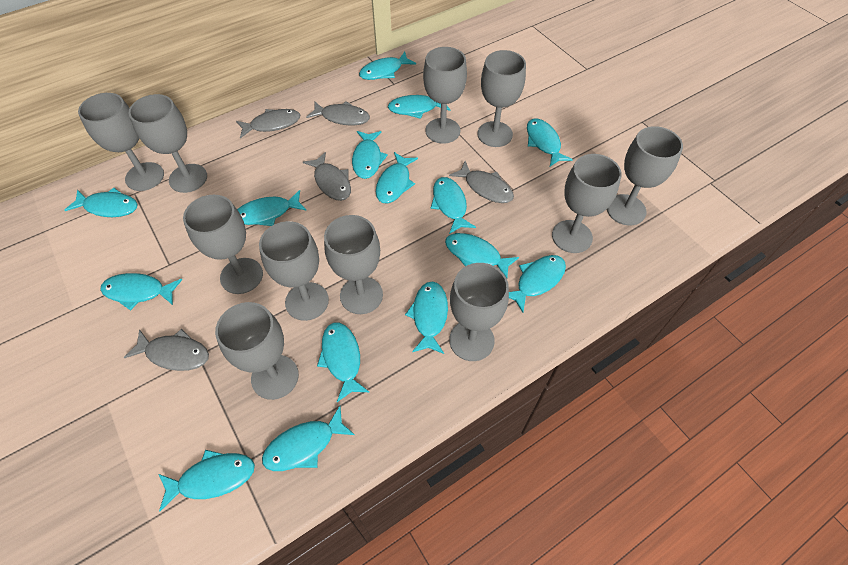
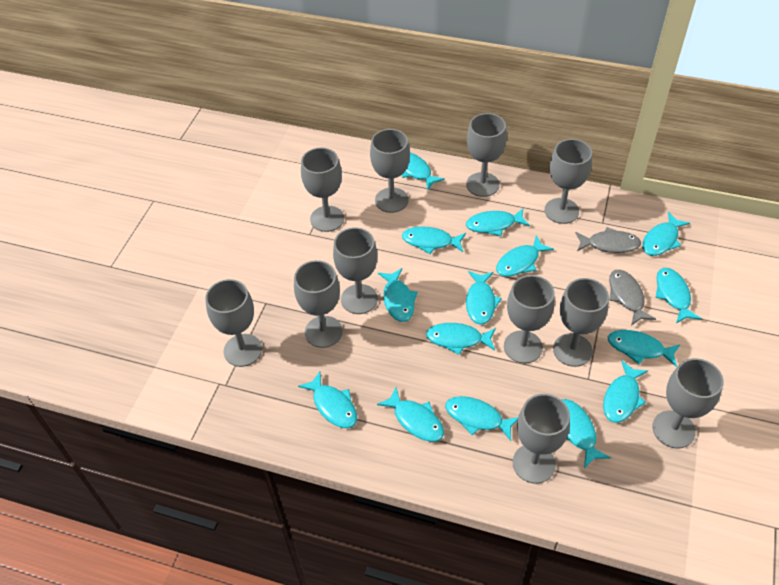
grey fish: 5 -> 2

